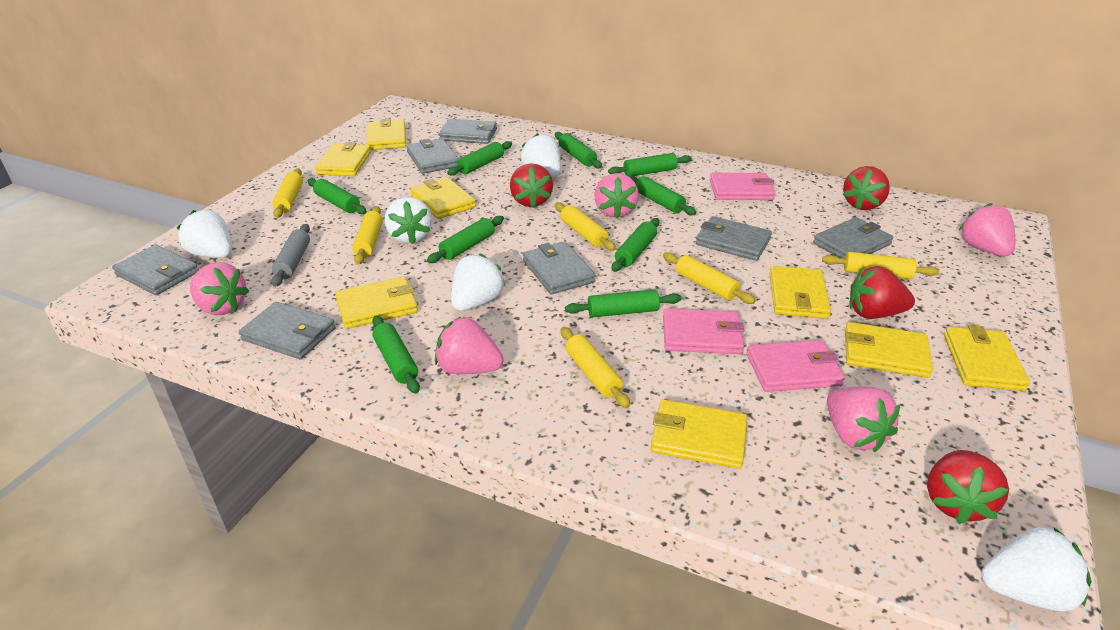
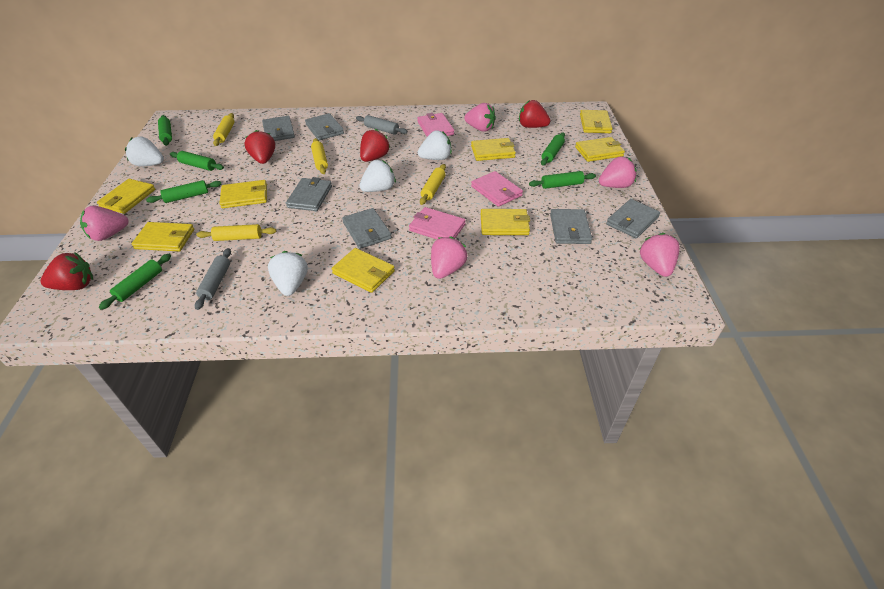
green rolling pin: 9 -> 6
grey rolling pin: 1 -> 2
grey wallet: 7 -> 6
white strawberry: 5 -> 4
yellow rolling pin: 6 -> 4

